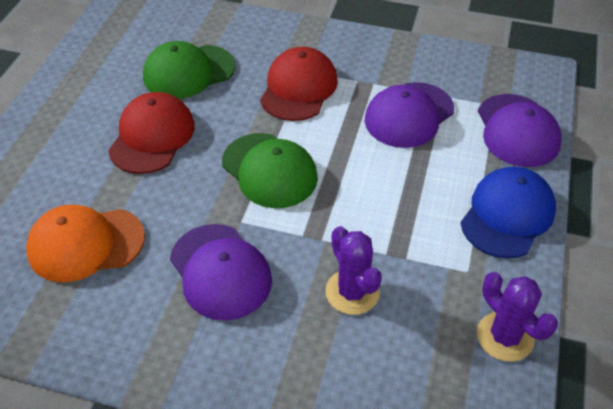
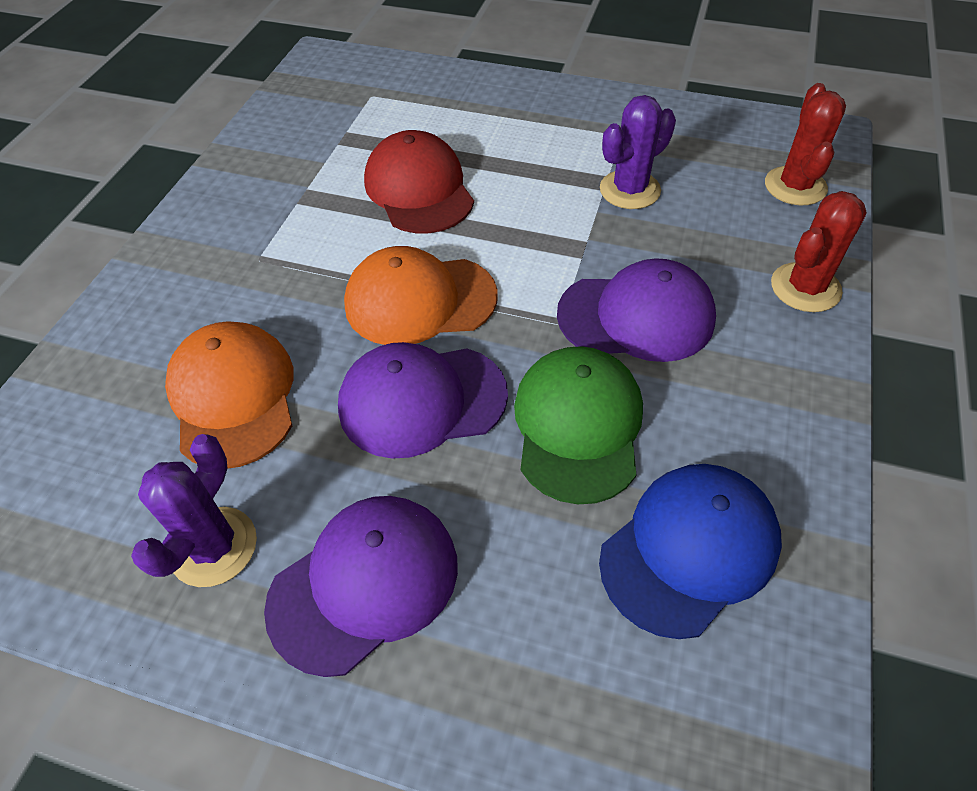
green cap: 2 -> 1
orange cap: 1 -> 2
red cactus: 0 -> 2
red cap: 2 -> 1

